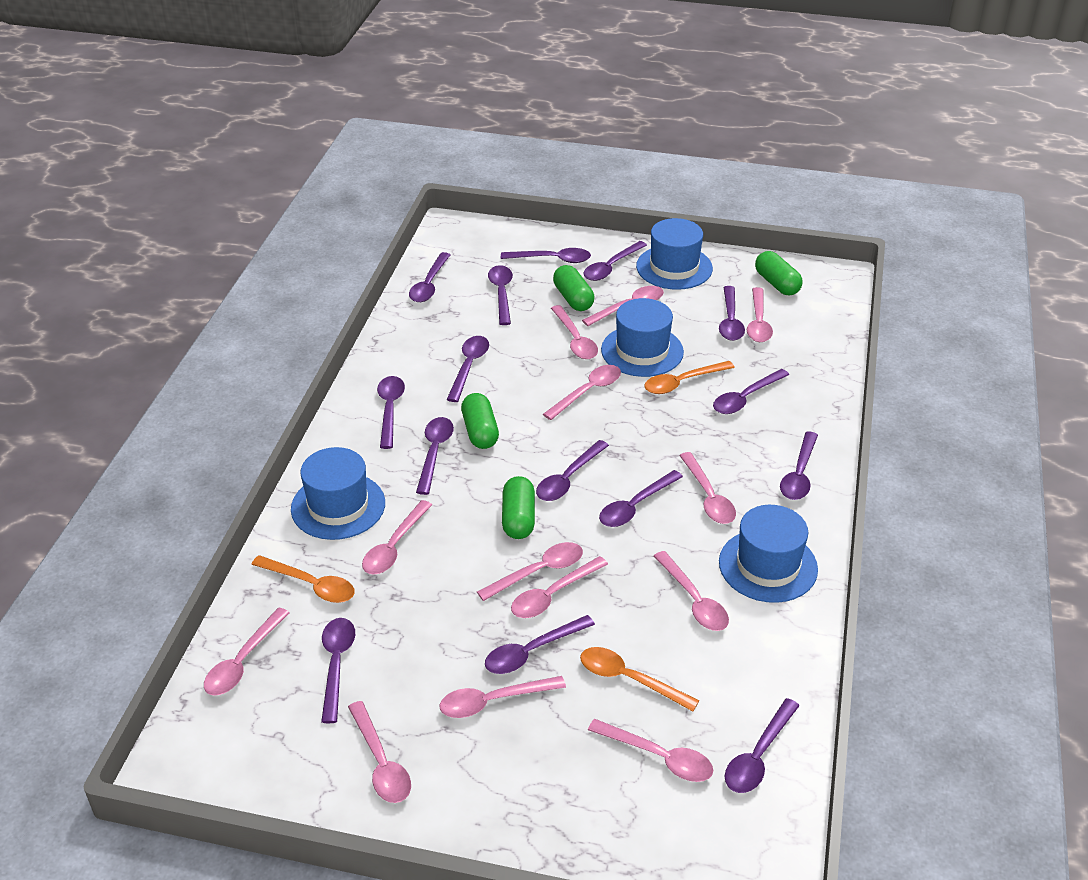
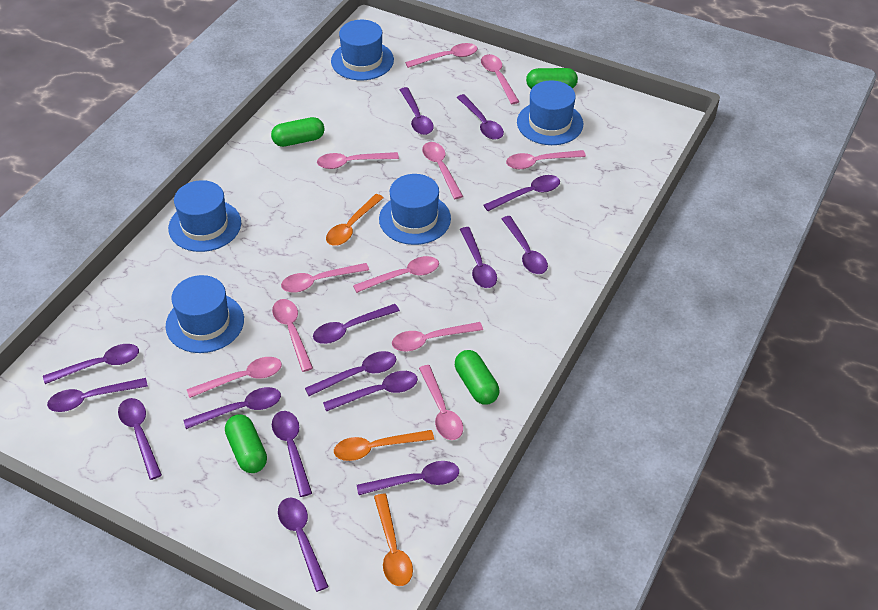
blue hat: 4 -> 5
pink spoon: 13 -> 11

